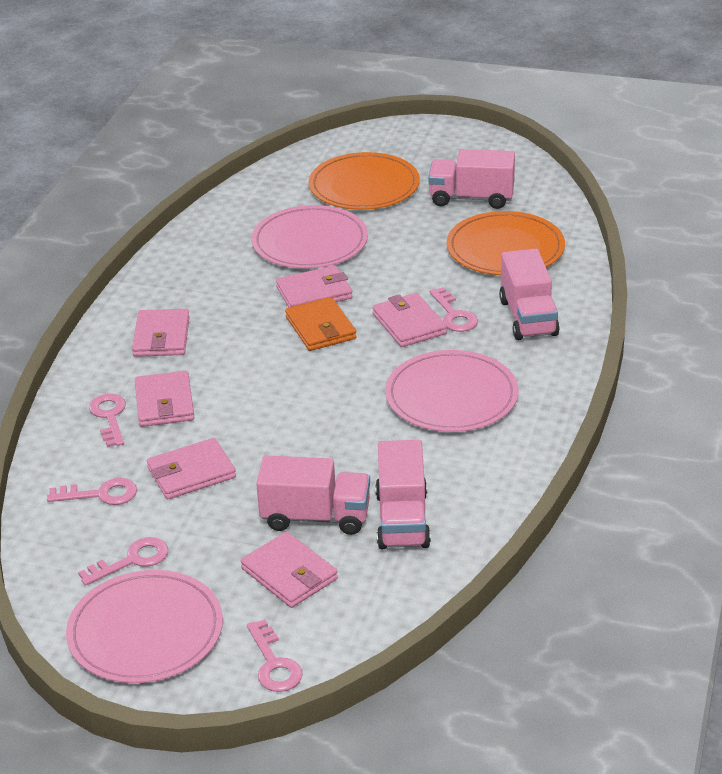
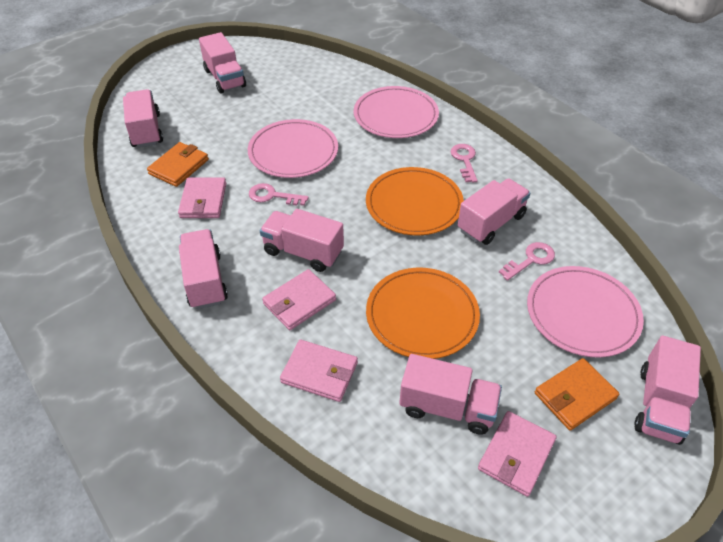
orange wallet: 1 -> 2
pink key: 5 -> 3
pink truck: 4 -> 7
pink wallet: 6 -> 4

